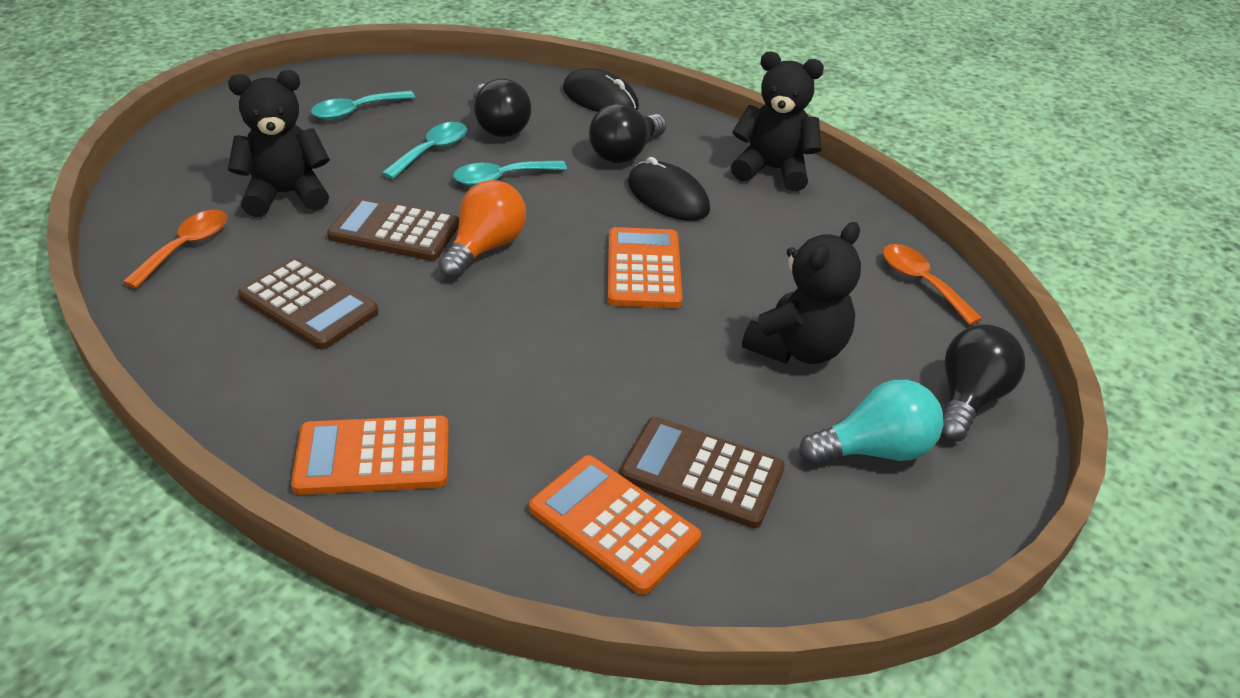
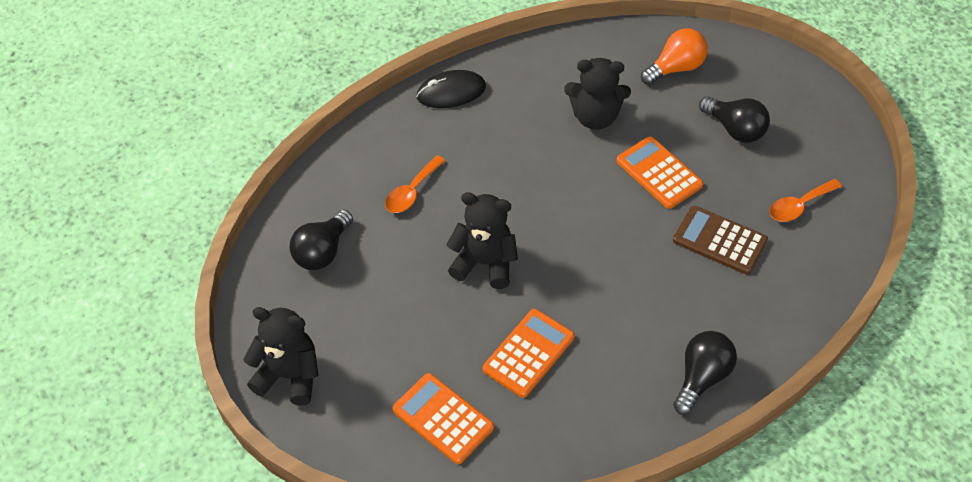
black mouse: 2 -> 1
brown calculator: 3 -> 1
turquoise light bulb: 1 -> 0
turquoise spoon: 3 -> 0

